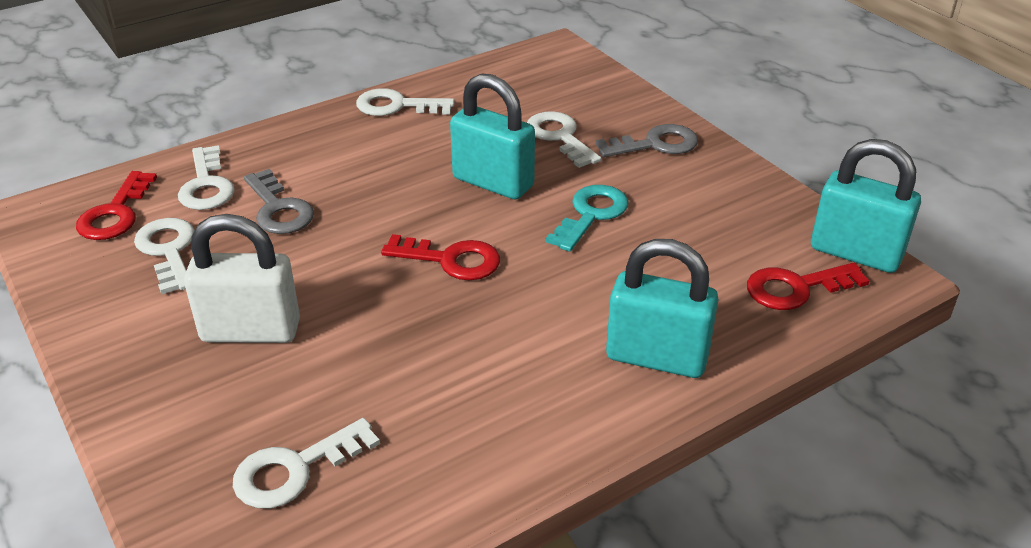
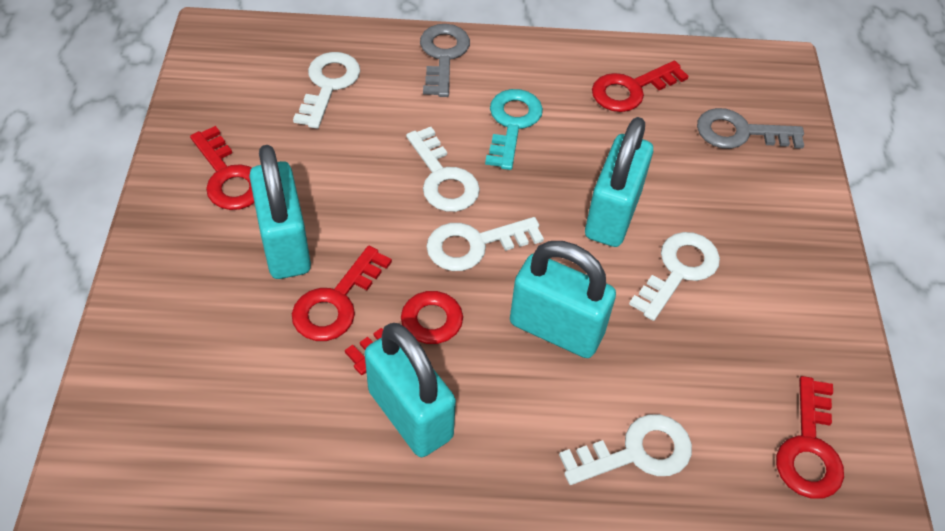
red key: 3 -> 5
turquoise padlock: 3 -> 4
white padlock: 1 -> 0

